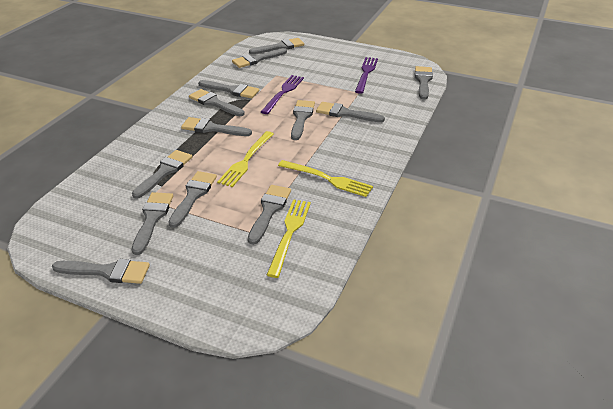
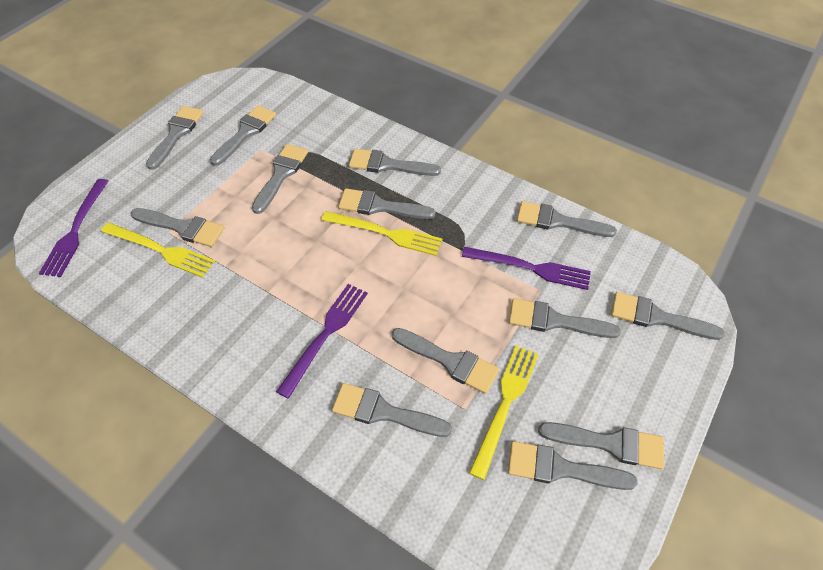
purple fork: 2 -> 3

